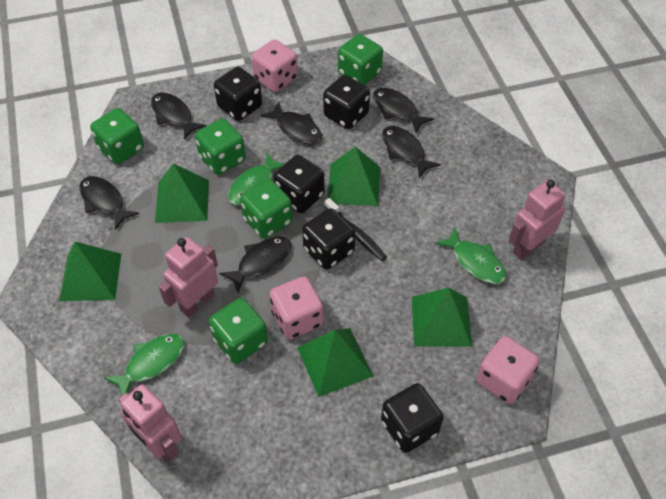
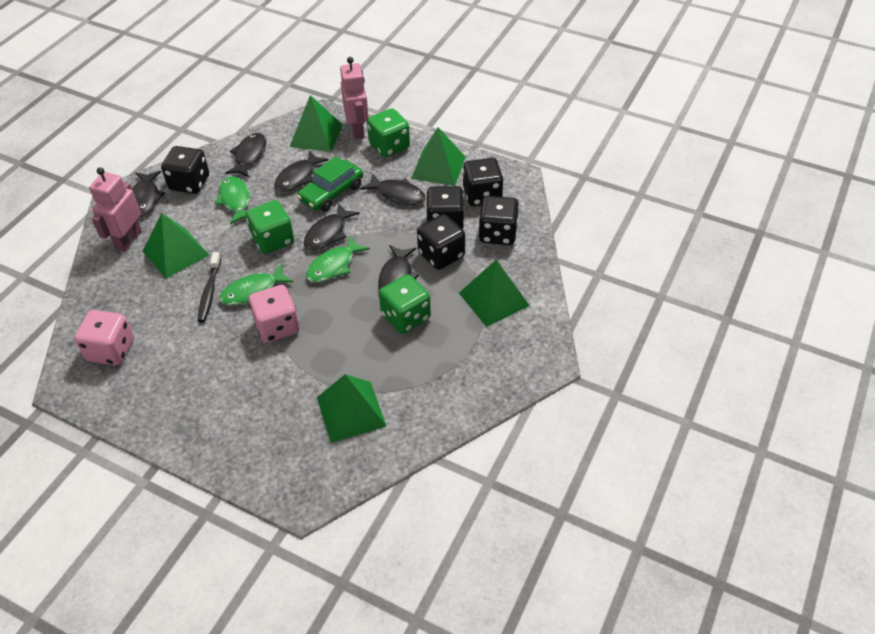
green car: 0 -> 1
green dice: 5 -> 3
pink dice: 3 -> 2
pink robot: 3 -> 2

